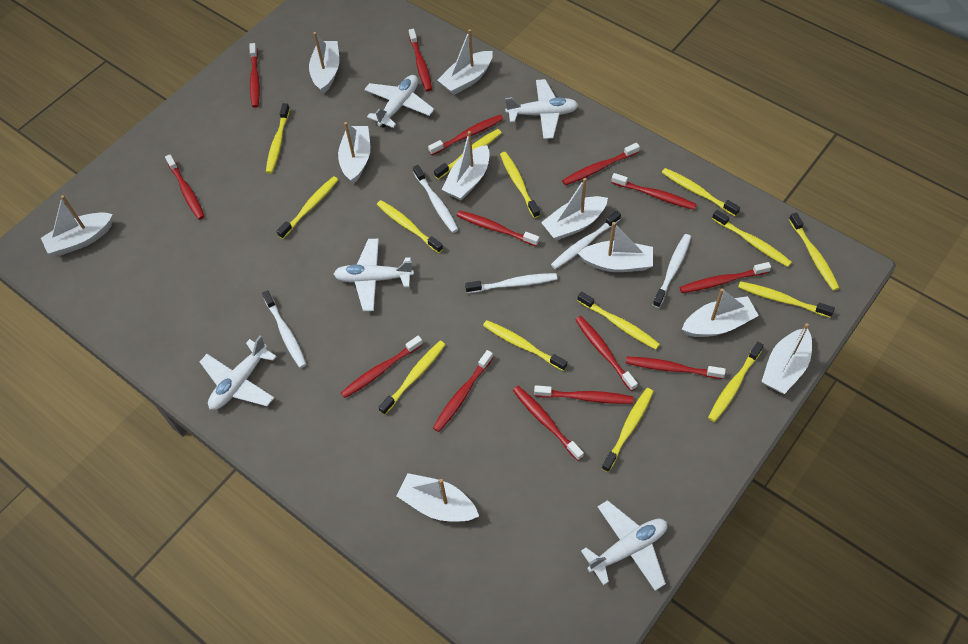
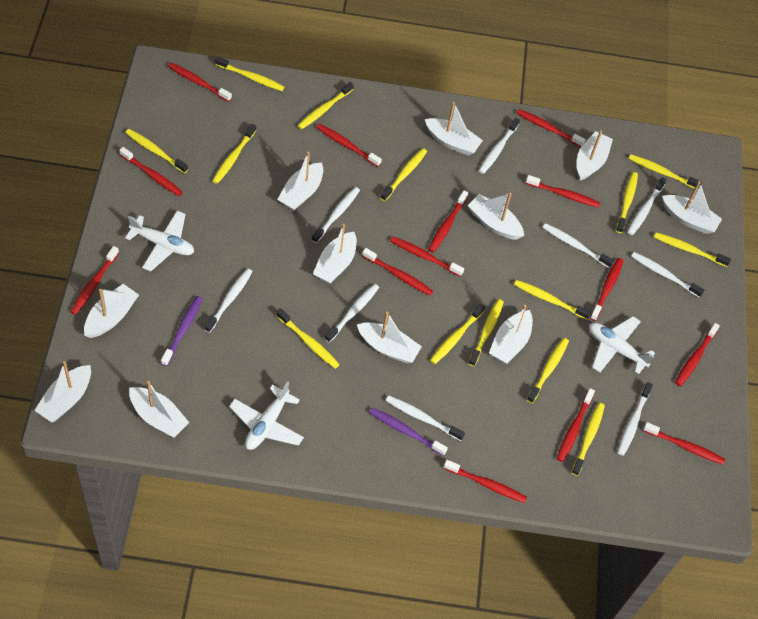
purple toothbrush: 0 -> 2
white boat: 10 -> 11
white plane: 5 -> 3
white toothbrush: 5 -> 9

